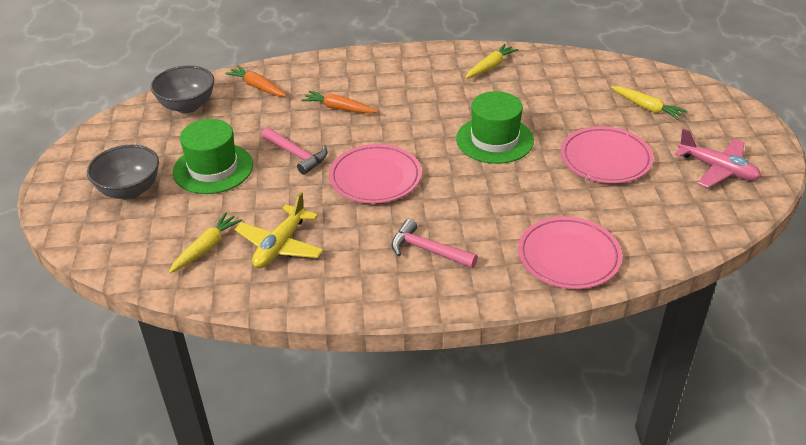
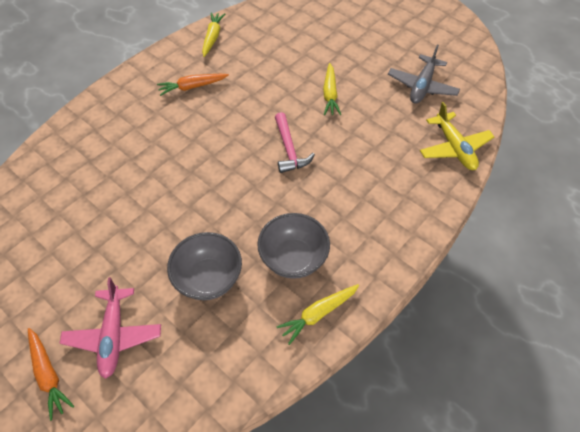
green hat: 2 -> 0
grey plane: 0 -> 1
pink hammer: 2 -> 1
pink plate: 3 -> 0

